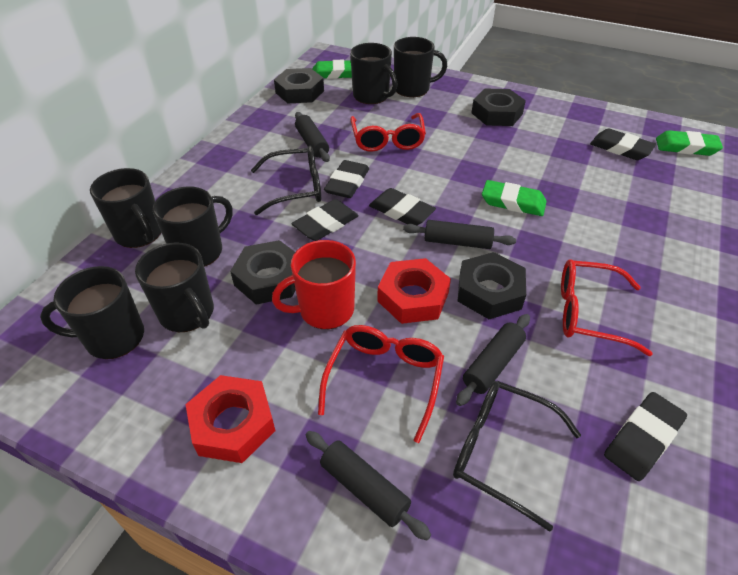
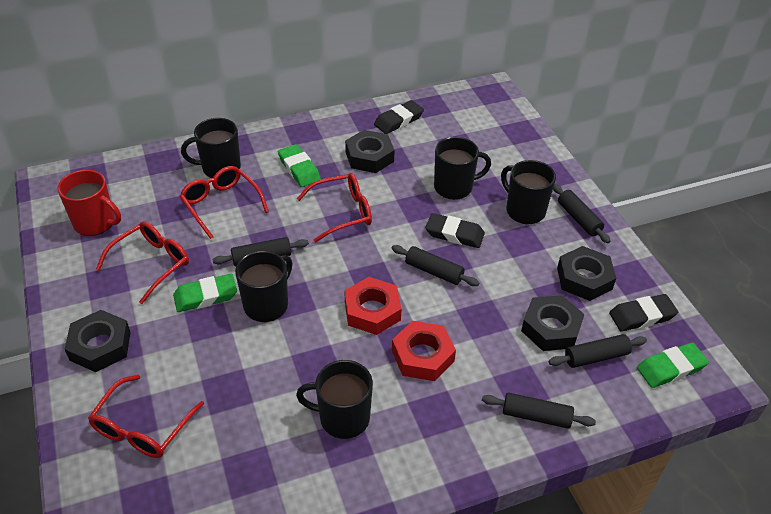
black eraser: 5 -> 3
black glasses: 2 -> 0
black mug: 6 -> 5
black rolling pin: 4 -> 5
red glasses: 3 -> 4

